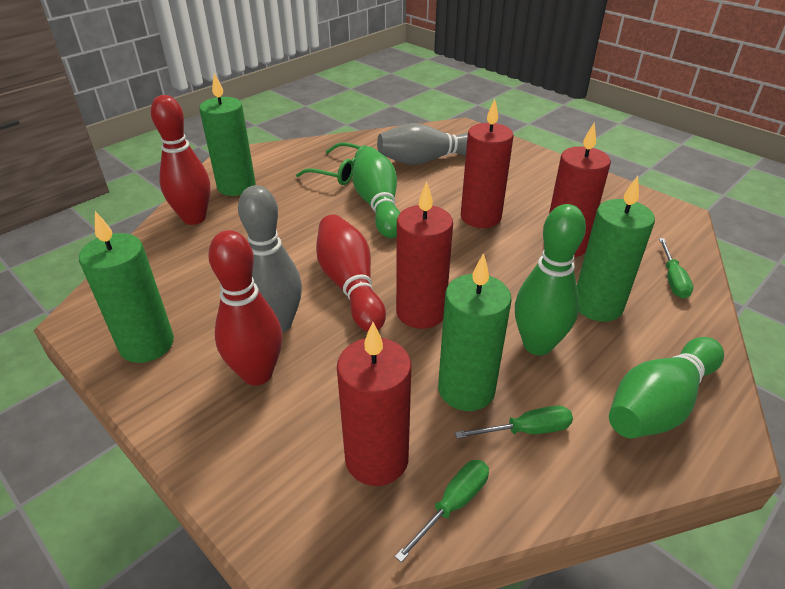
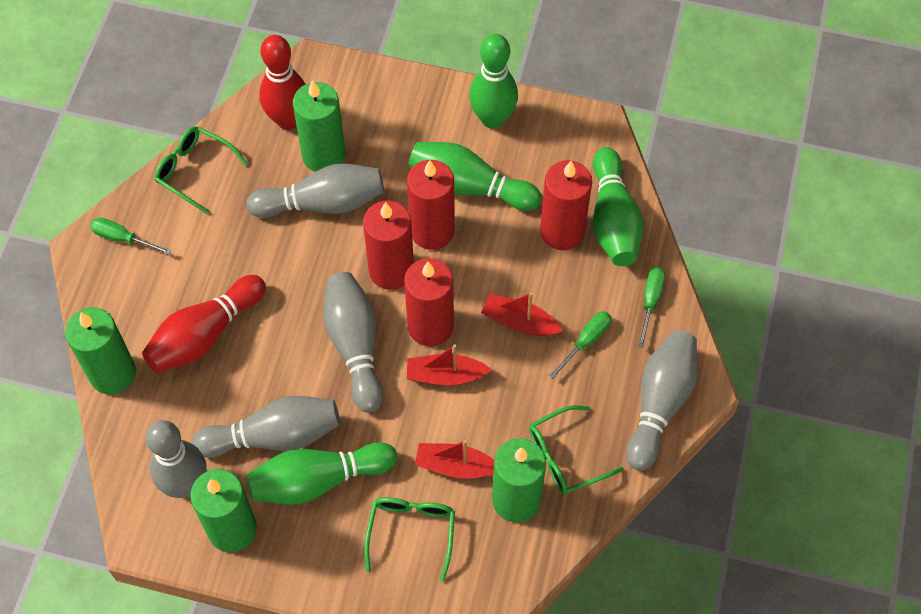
green bowling pin: 3 -> 4
green glasses: 1 -> 3
grey bowling pin: 2 -> 5
red boat: 0 -> 3
red bowling pin: 3 -> 2

